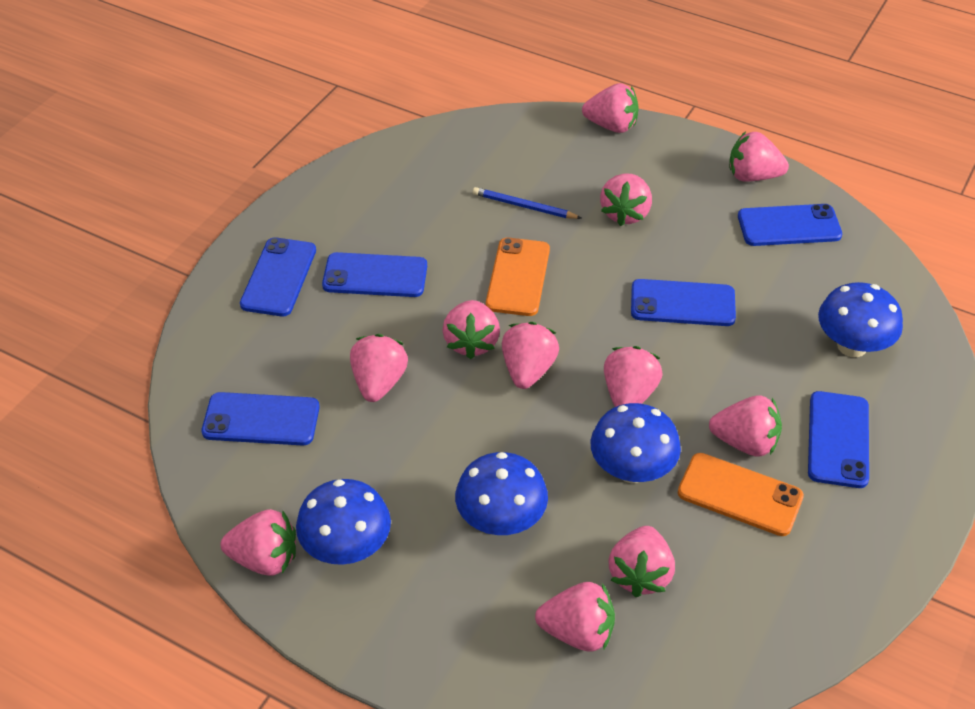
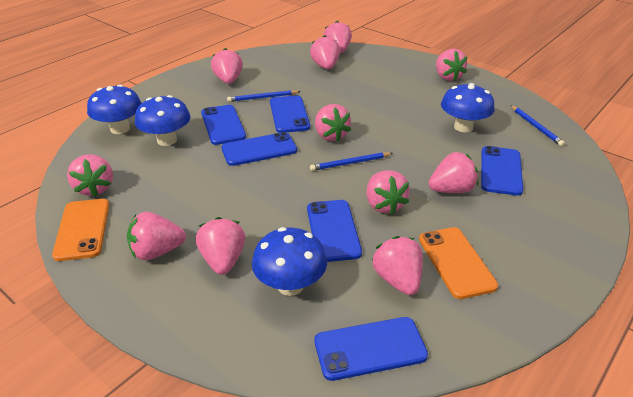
blue pencil: 1 -> 3

